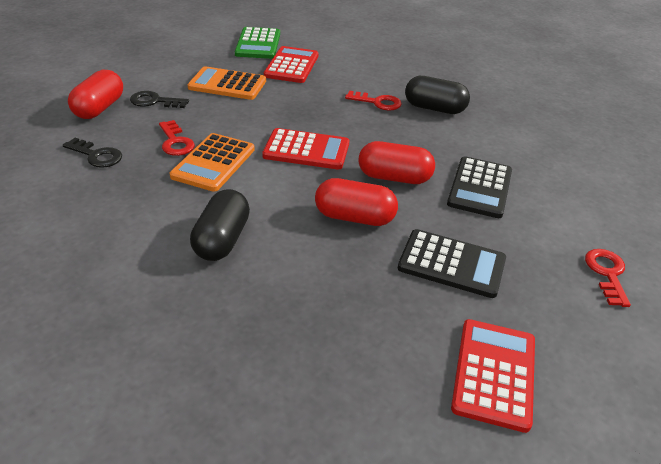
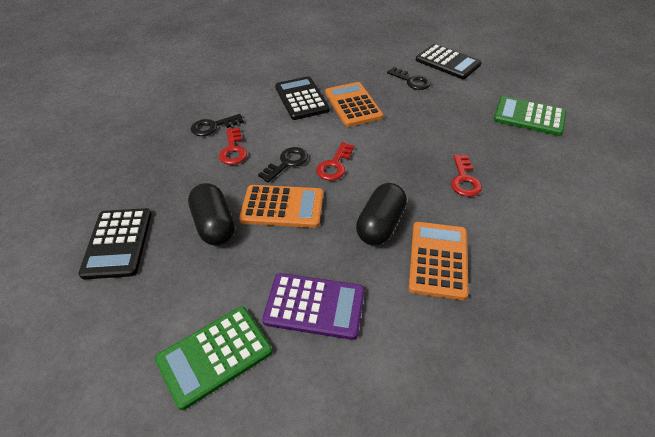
black calculator: 2 -> 3
black key: 2 -> 3
green calculator: 1 -> 2
orange calculator: 2 -> 3
purple calculator: 0 -> 1
red calculator: 3 -> 0
red capsule: 3 -> 0

